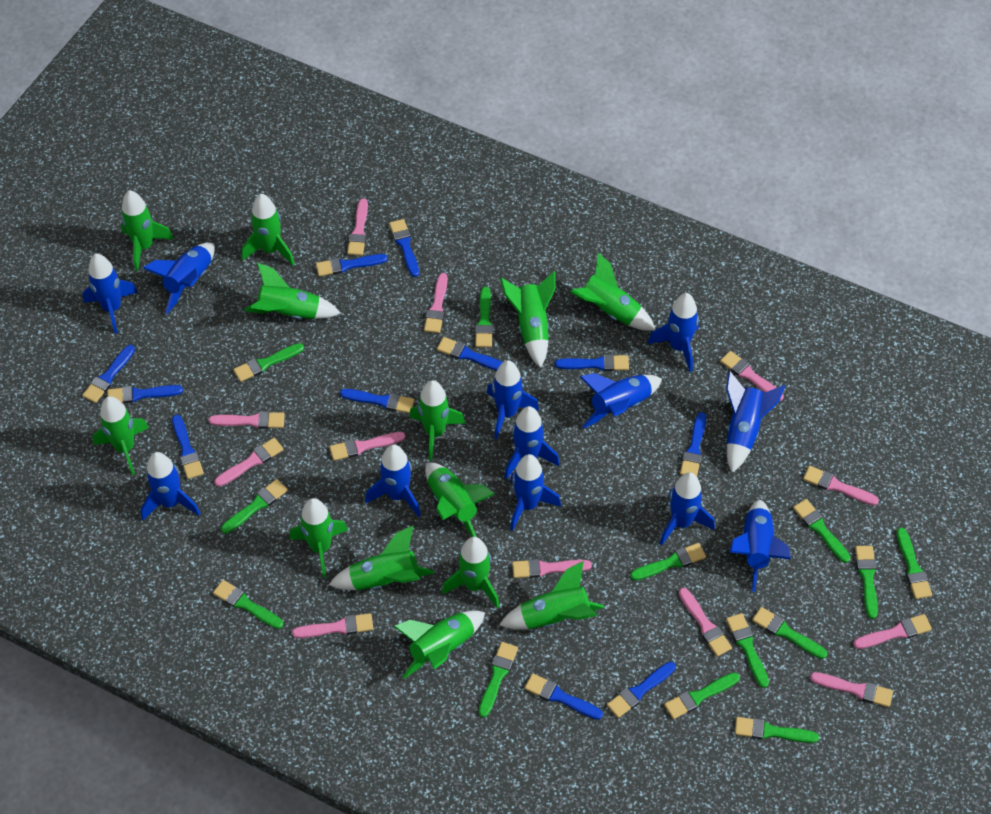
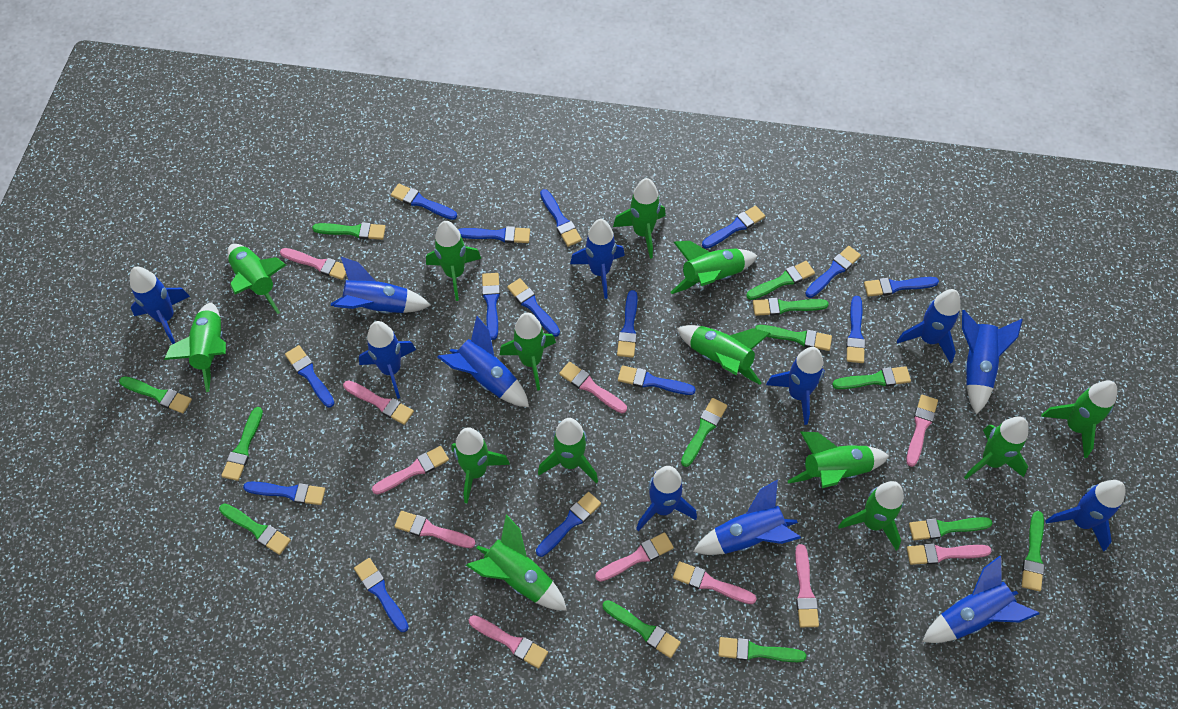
blue brush: 11 -> 15
green rocket: 13 -> 14
pink brush: 12 -> 11

